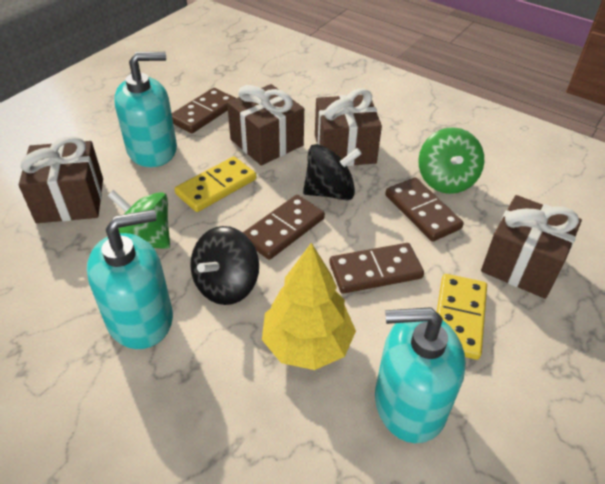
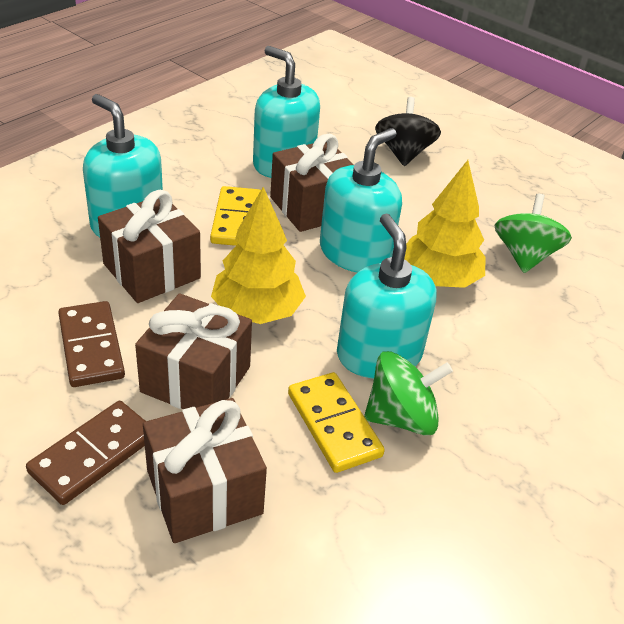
black spinning top: 2 -> 1
brown domino: 4 -> 2
turquoise soap dispenser: 3 -> 4
yellow tree: 1 -> 2

